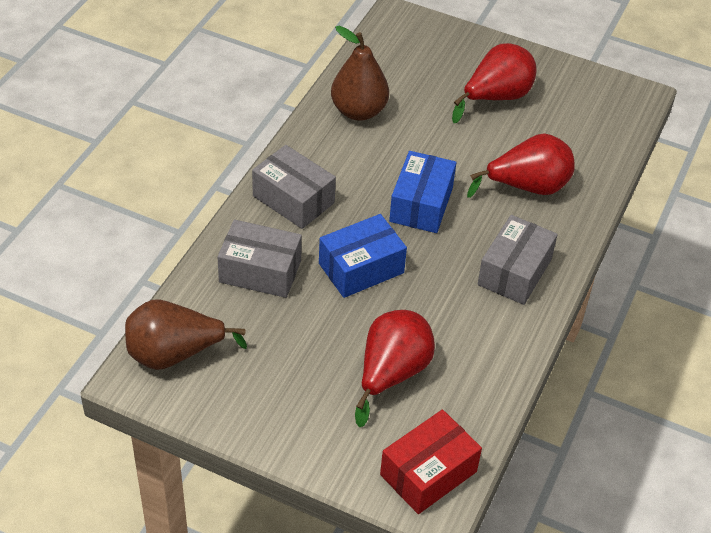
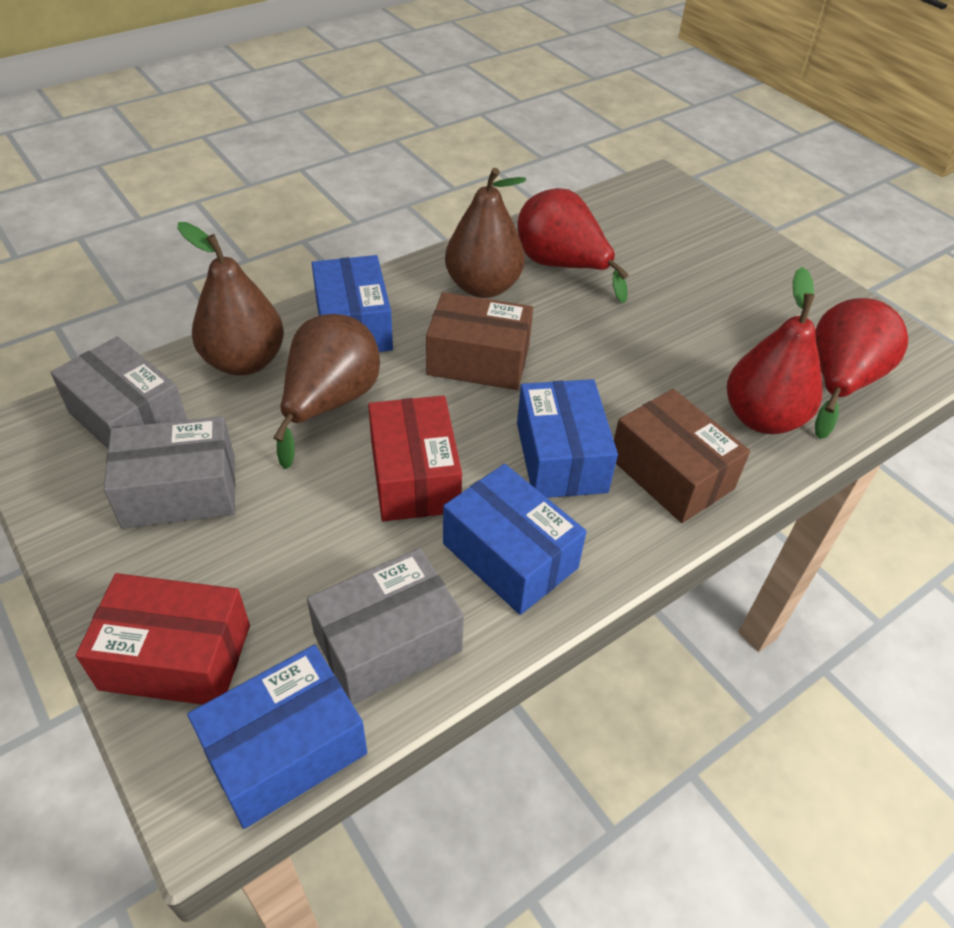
blue box: 2 -> 4
brown box: 0 -> 2
brown pear: 2 -> 3
red box: 1 -> 2

